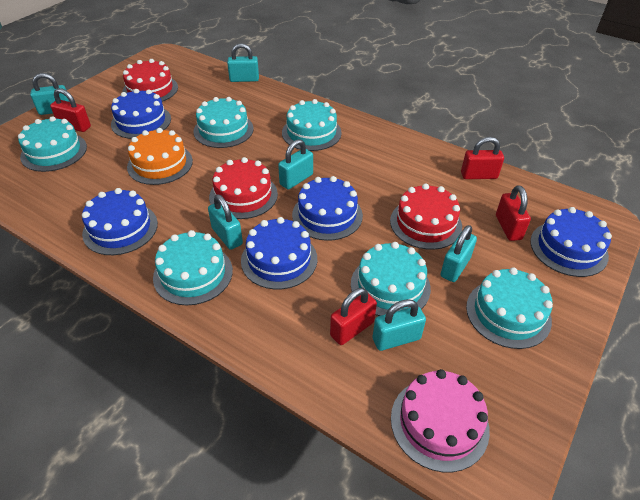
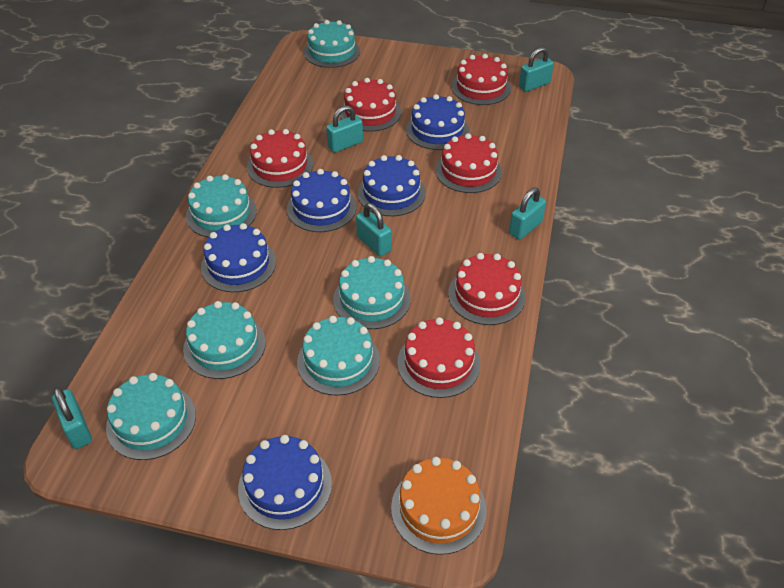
pink cake: 1 -> 0
red cake: 3 -> 6
red padlock: 4 -> 0
turquoise padlock: 6 -> 5

